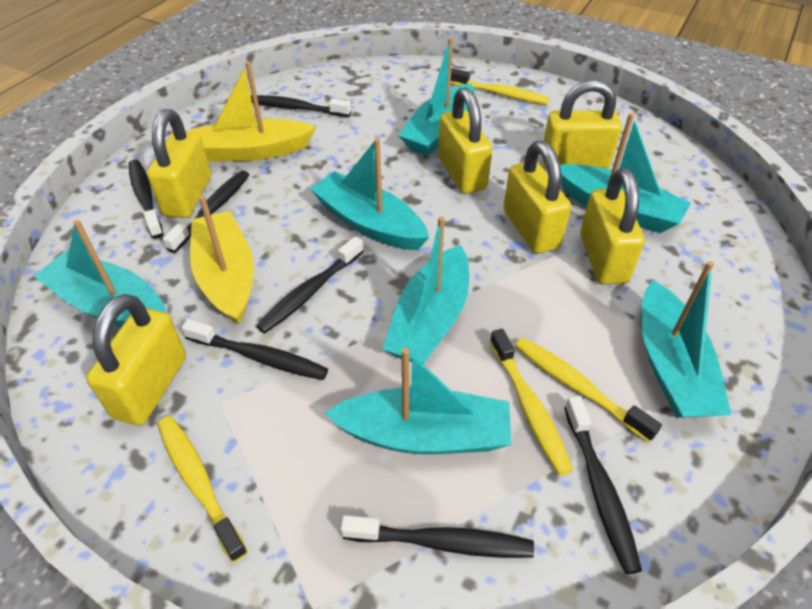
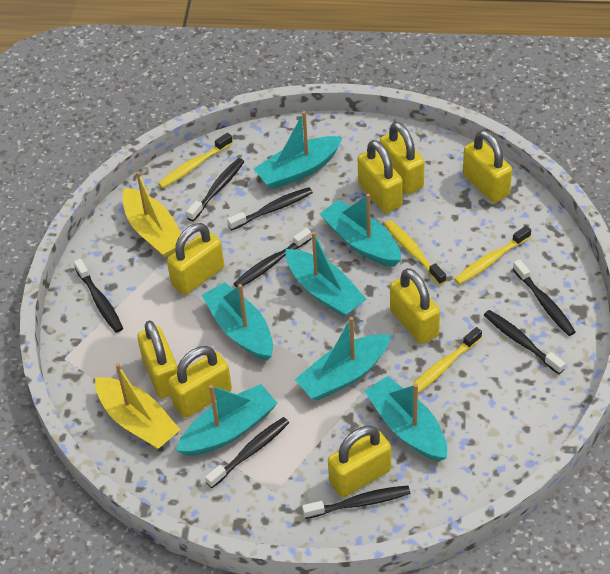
black toothbrush: 7 -> 8
yellow padlock: 6 -> 8

